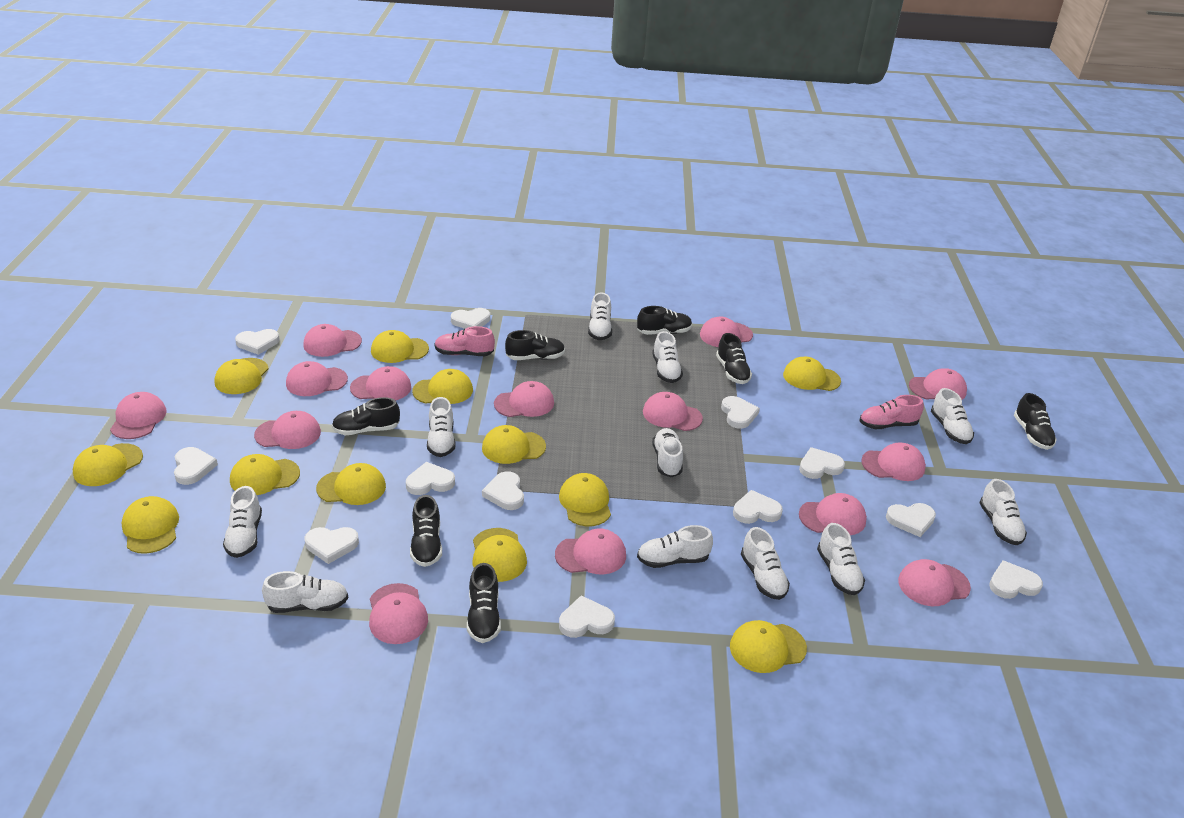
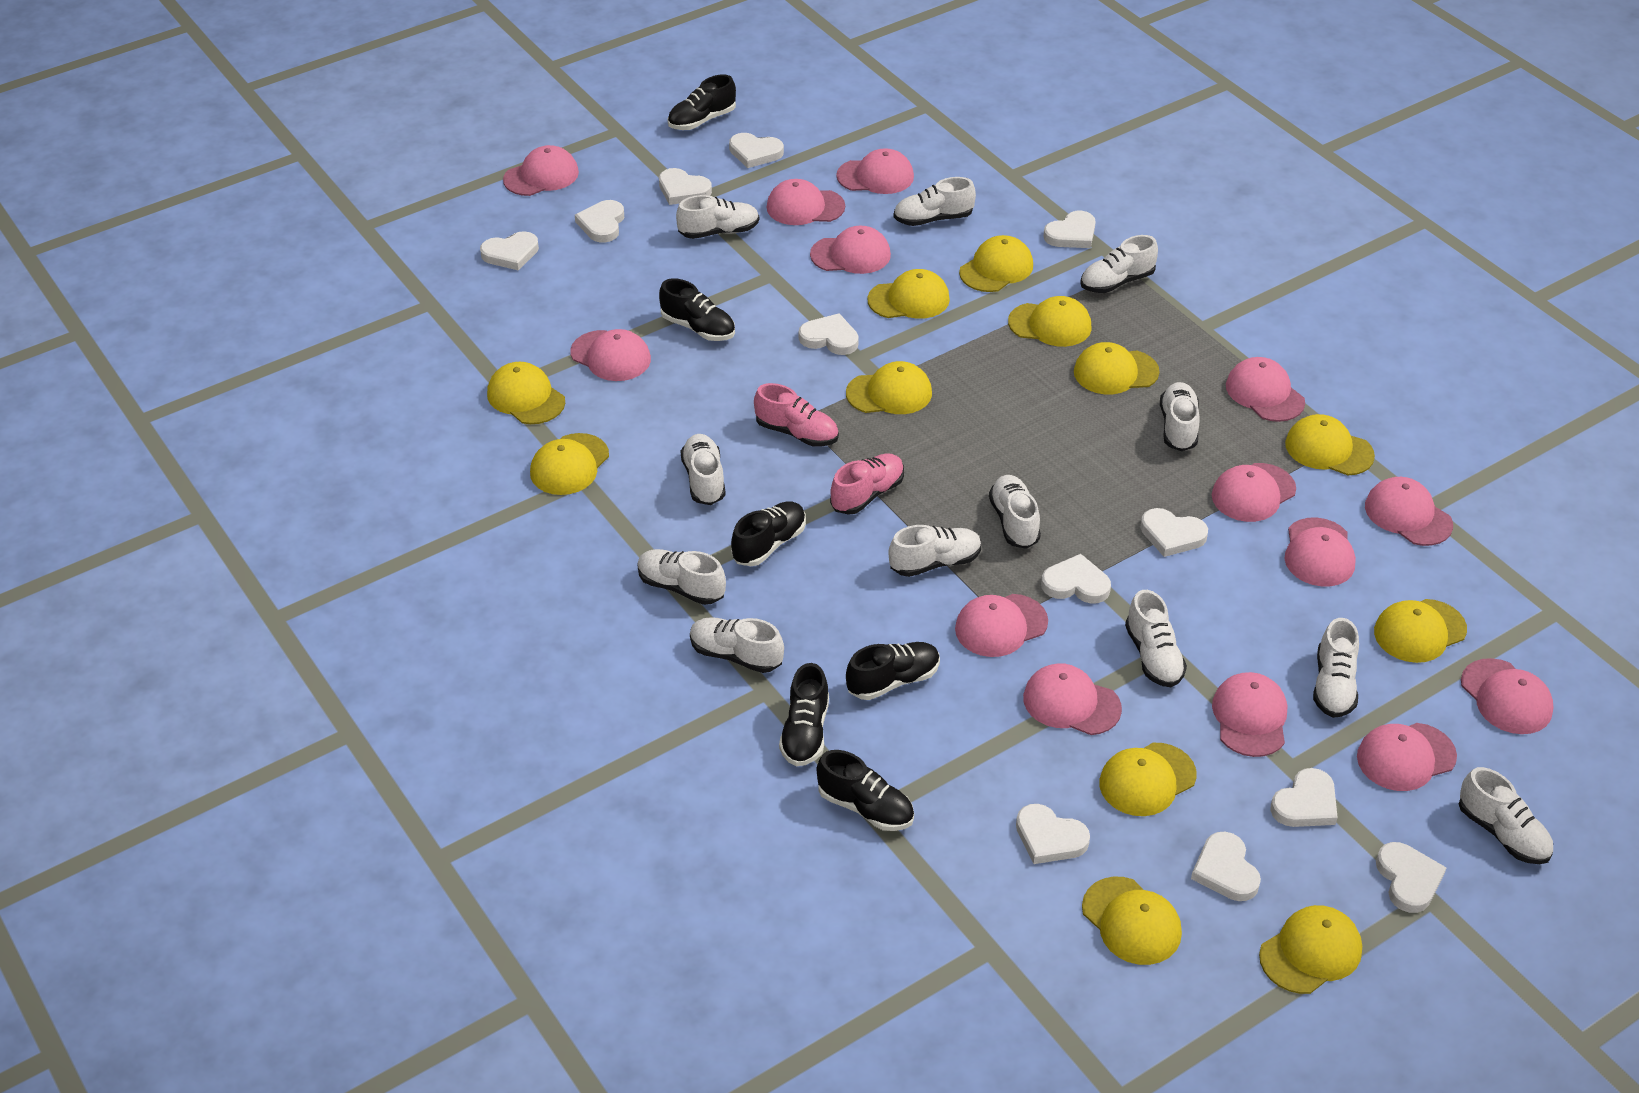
black shoe: 7 -> 6
white shoe: 11 -> 12

